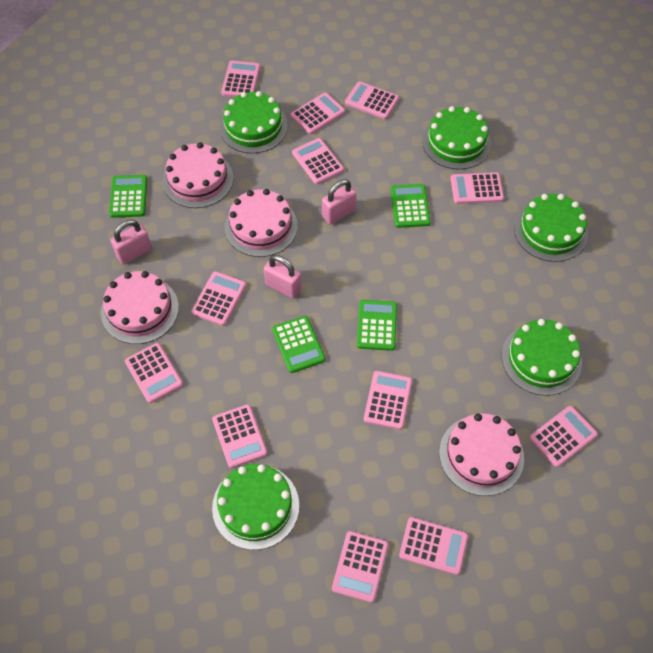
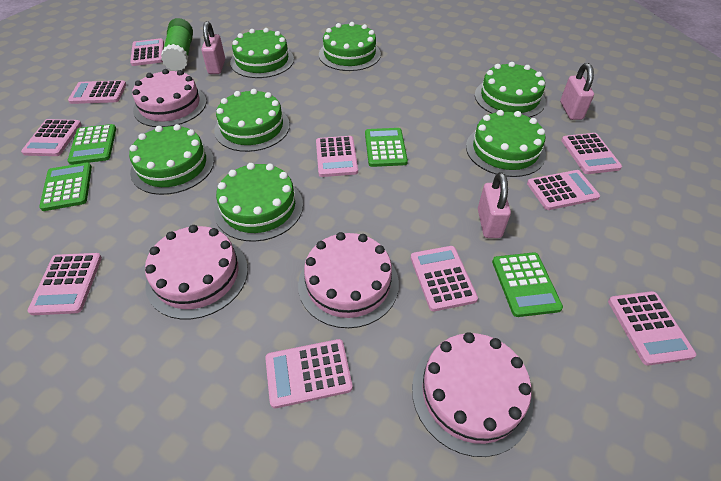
green cake: 5 -> 7
green glue stick: 0 -> 1
pink calculator: 12 -> 10

